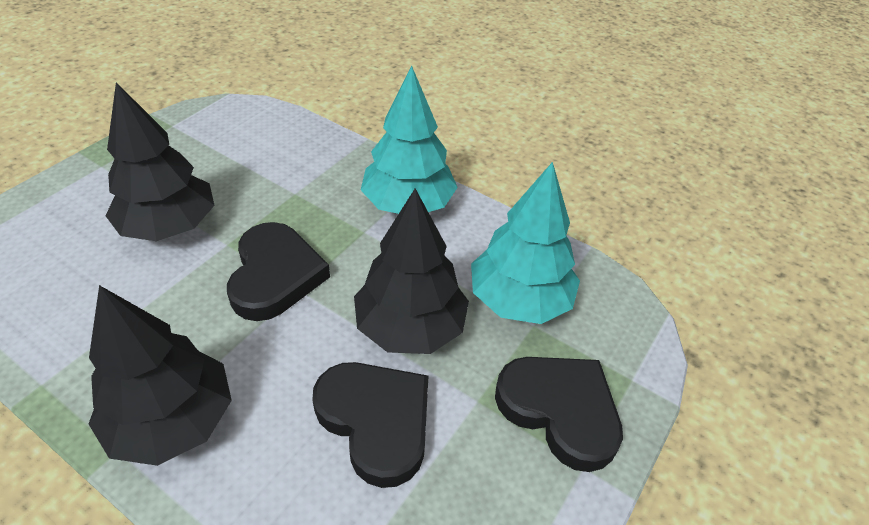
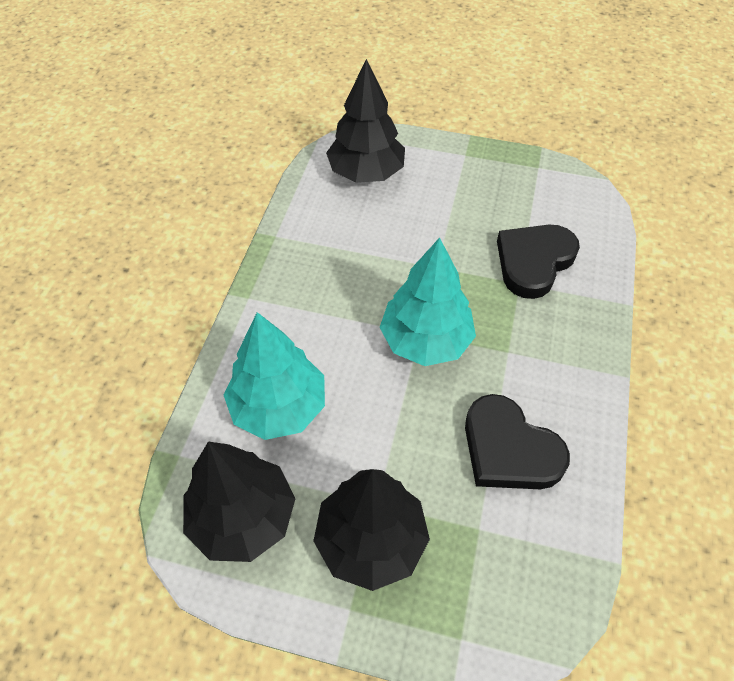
black heart: 3 -> 2

